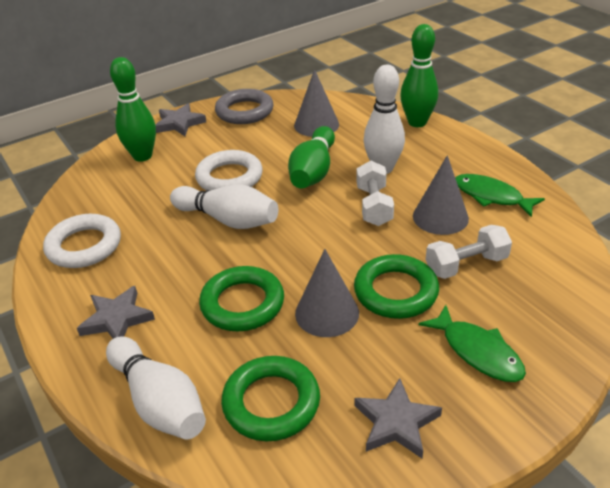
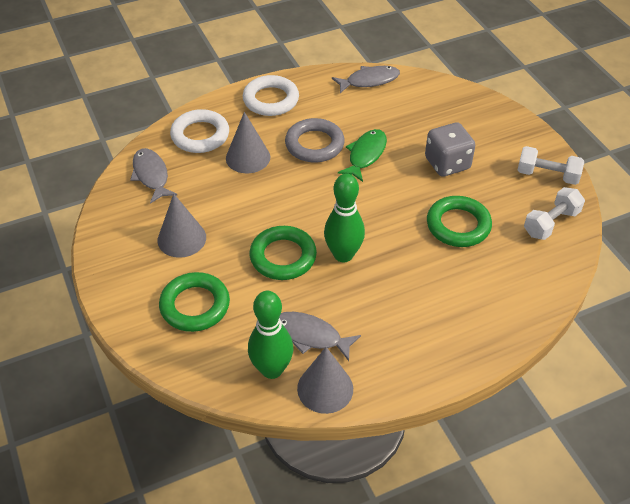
green bowling pin: 3 -> 2
green fish: 2 -> 1
grey dice: 0 -> 1
grey fish: 0 -> 3
grey star: 3 -> 0
white bowling pin: 3 -> 0

